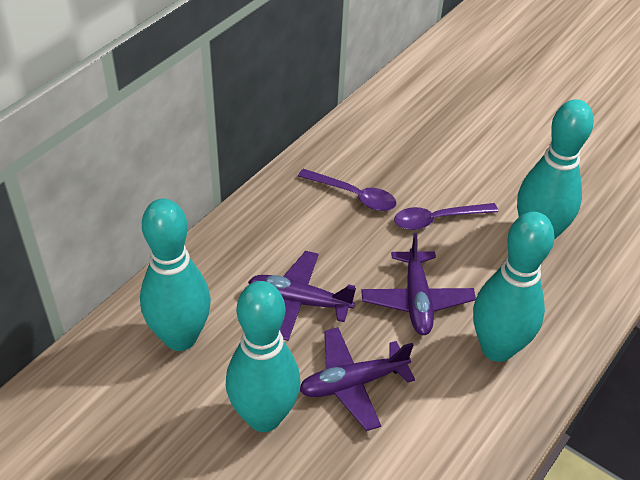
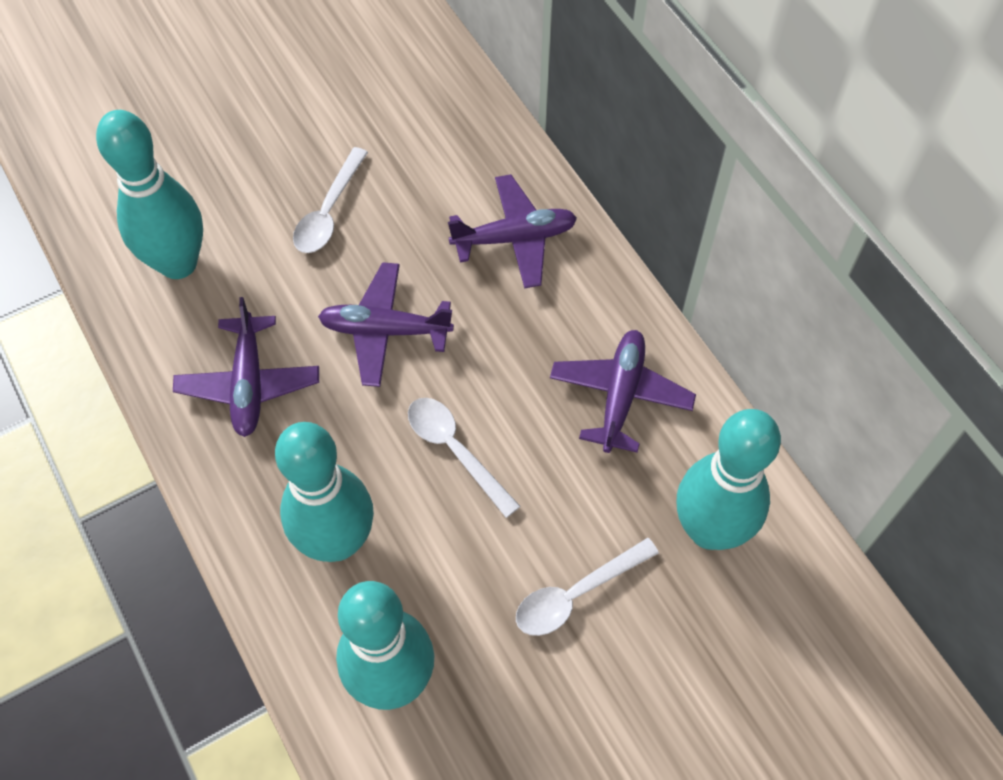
purple plane: 3 -> 4
purple spoon: 2 -> 0
white spoon: 0 -> 3

